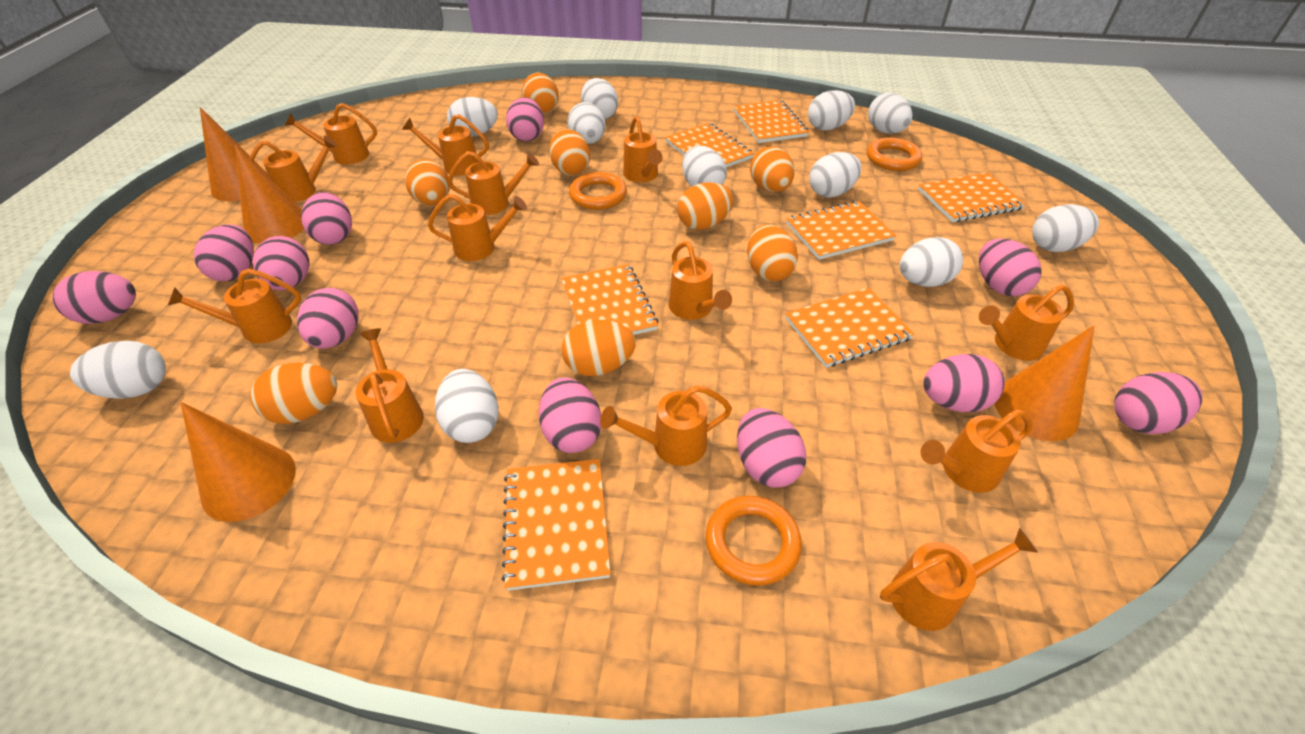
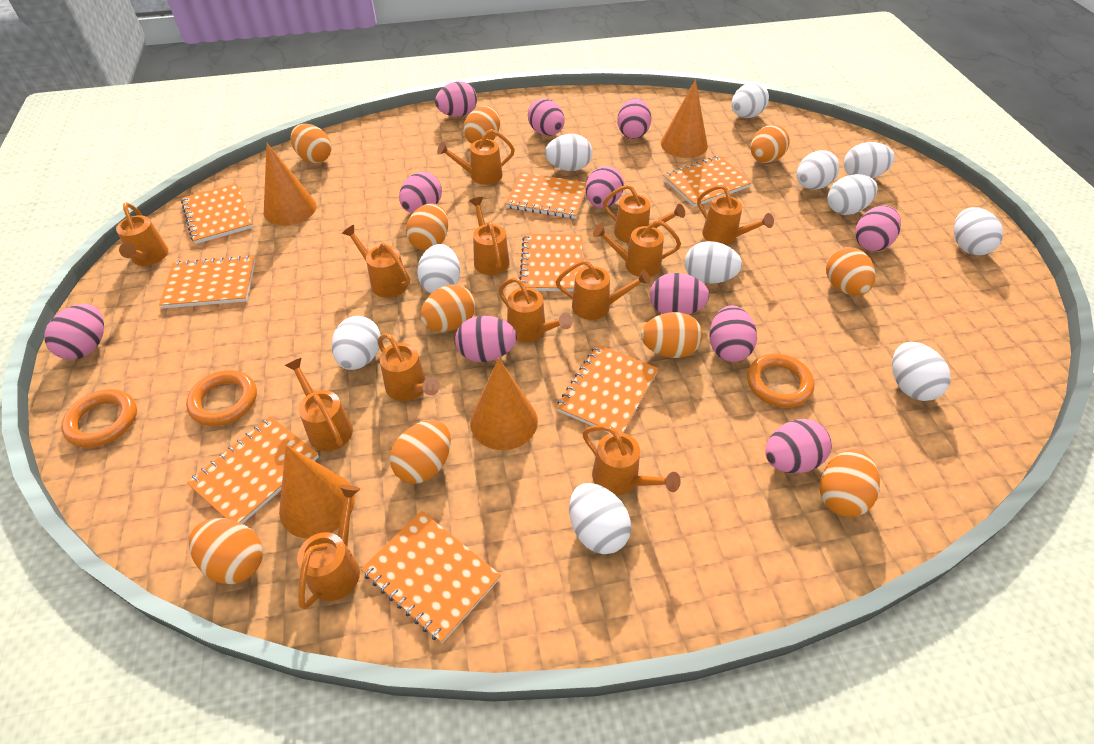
orange egg: 8 -> 10
orange notebook: 7 -> 8

